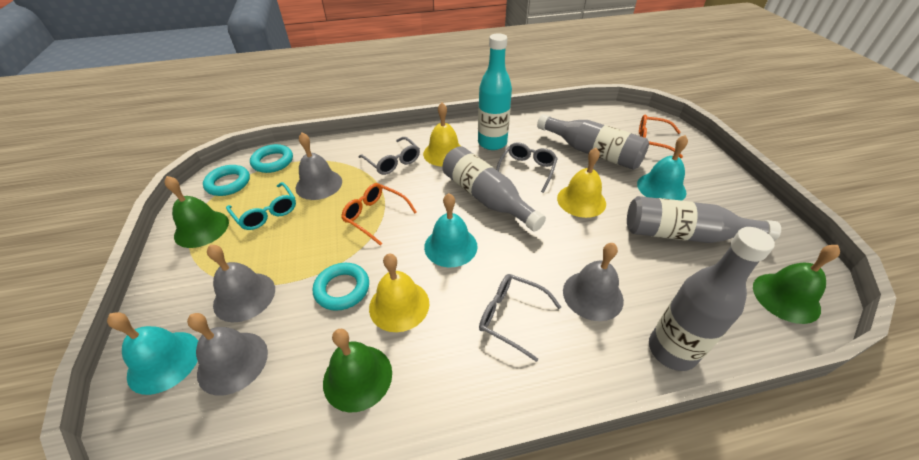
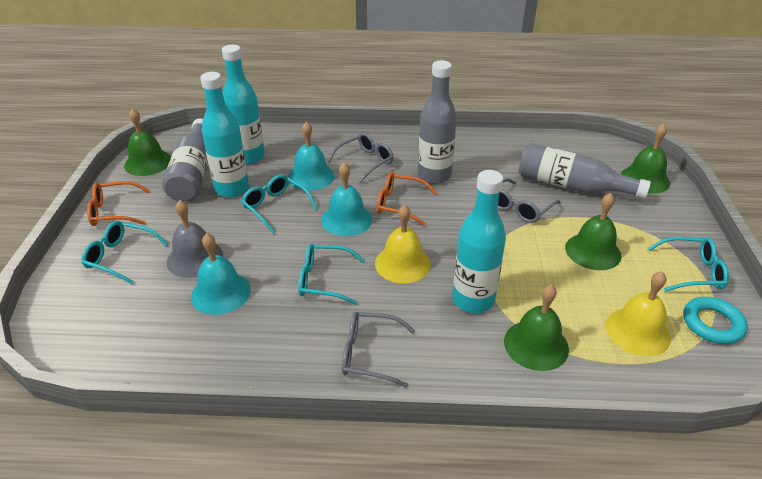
green bell: 3 -> 4
grey bell: 4 -> 1
grey bottle: 4 -> 3
turquoise bottle: 1 -> 3
turquoise glasses: 1 -> 4
turquoise ring: 3 -> 1
yellow bell: 3 -> 2

